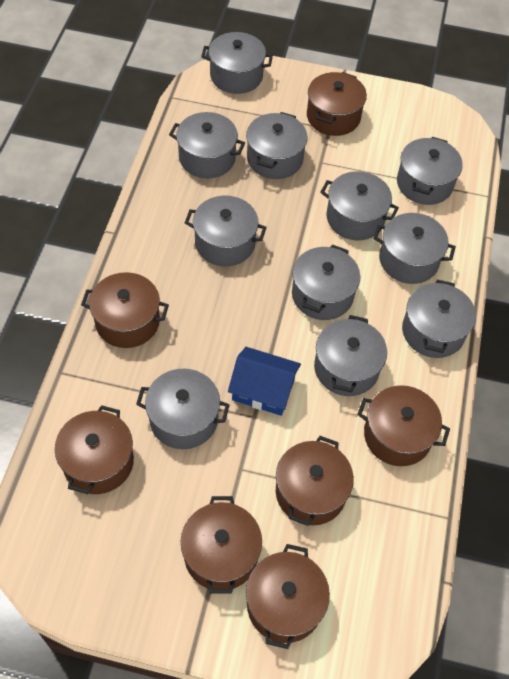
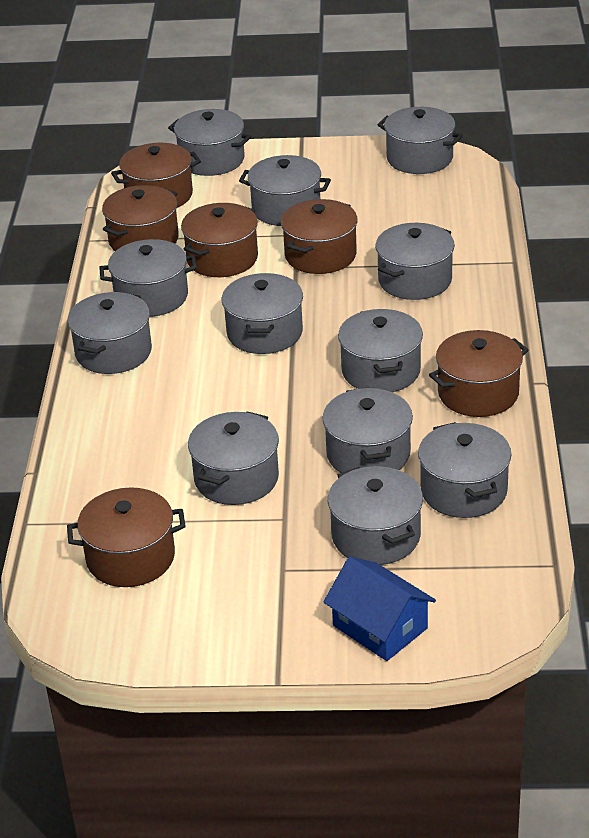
brown pot: 7 -> 6
grey pot: 11 -> 12

